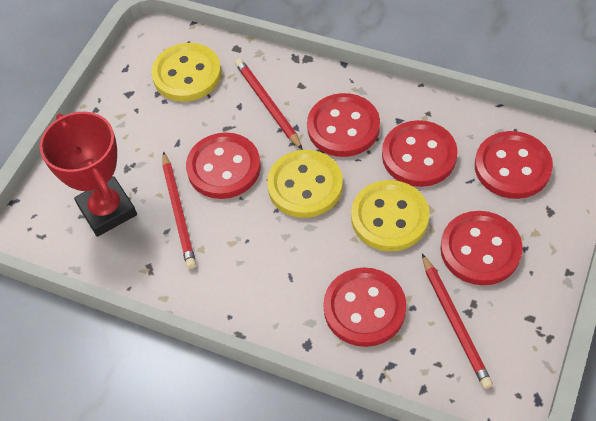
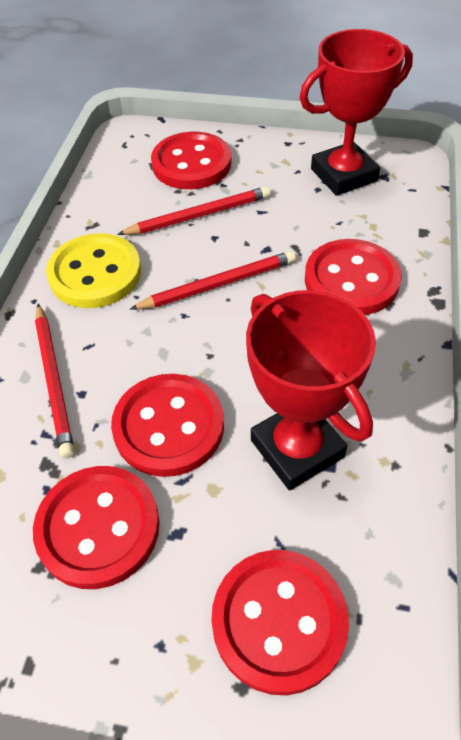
red button: 6 -> 5
red trophy: 1 -> 2
yellow button: 3 -> 1

